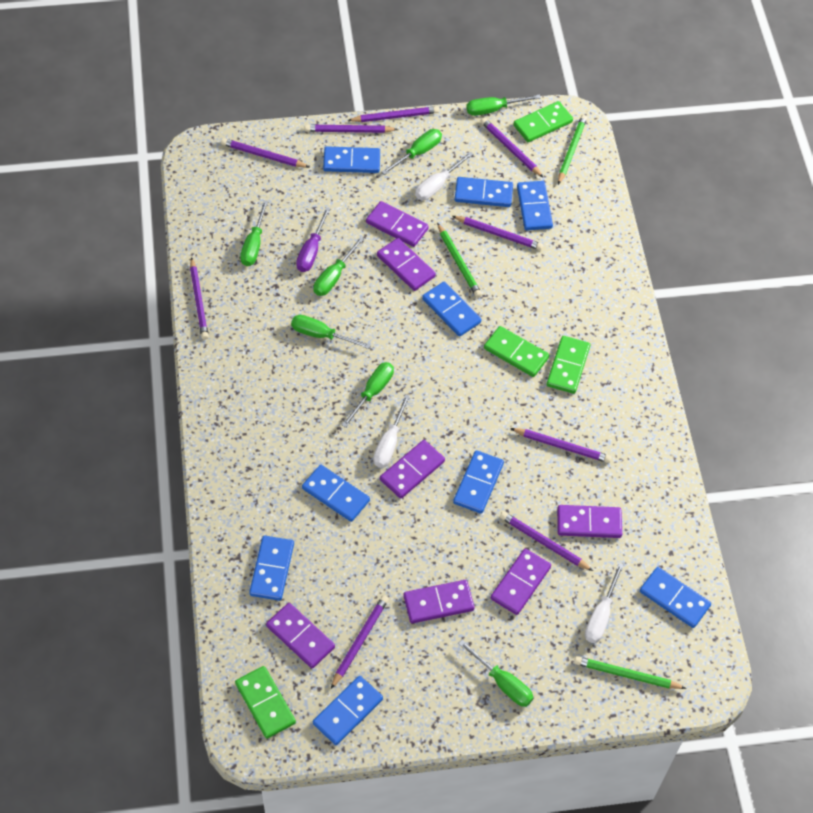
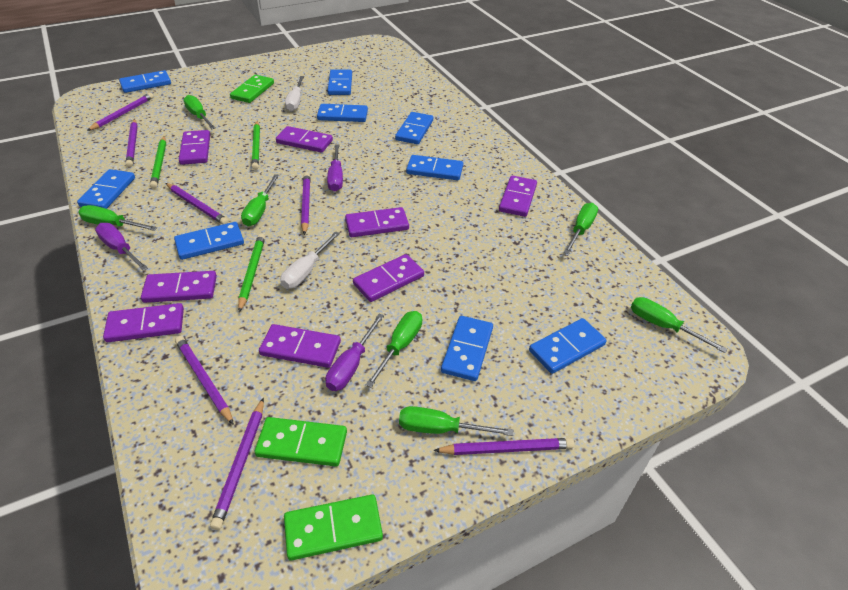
green domino: 4 -> 3
purple domino: 7 -> 8
purple pencil: 9 -> 7
purple screwdriver: 1 -> 3
white screwdriver: 3 -> 2

